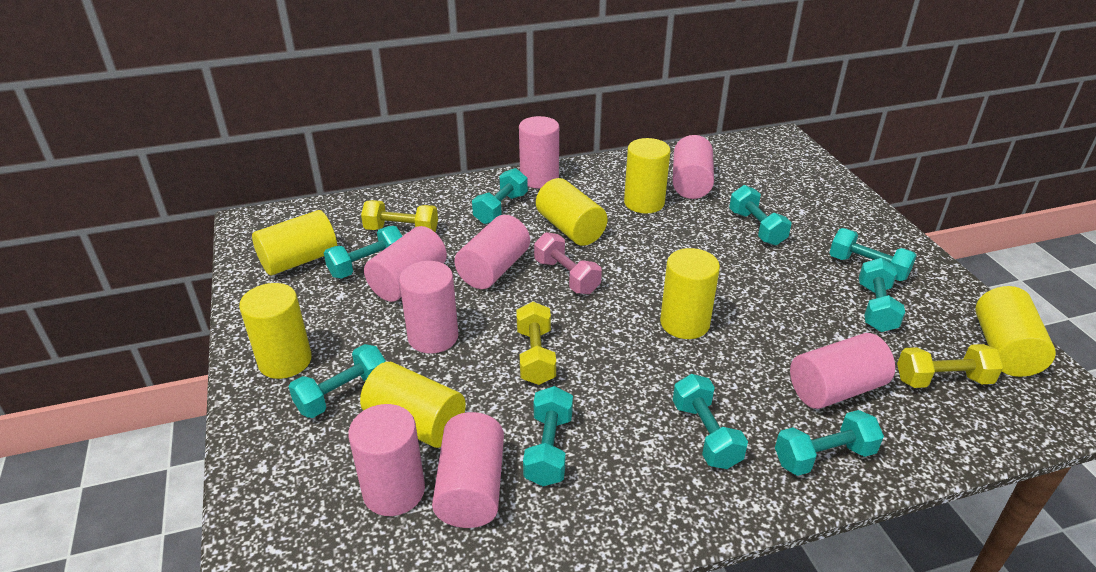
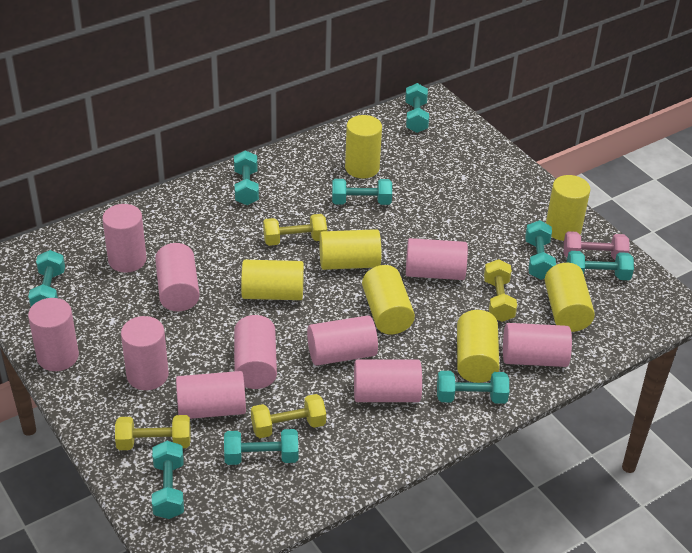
pink cylinder: 8 -> 10
yellow dumbbell: 3 -> 4

